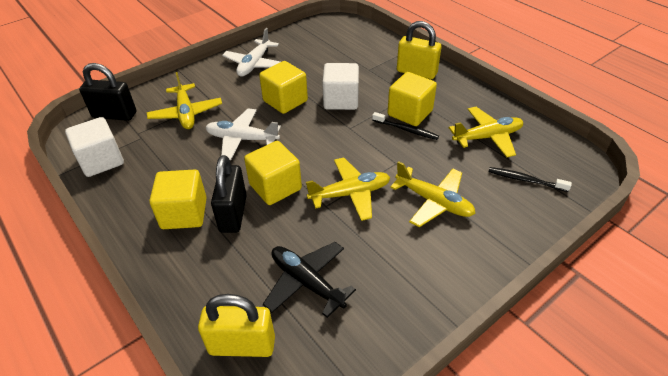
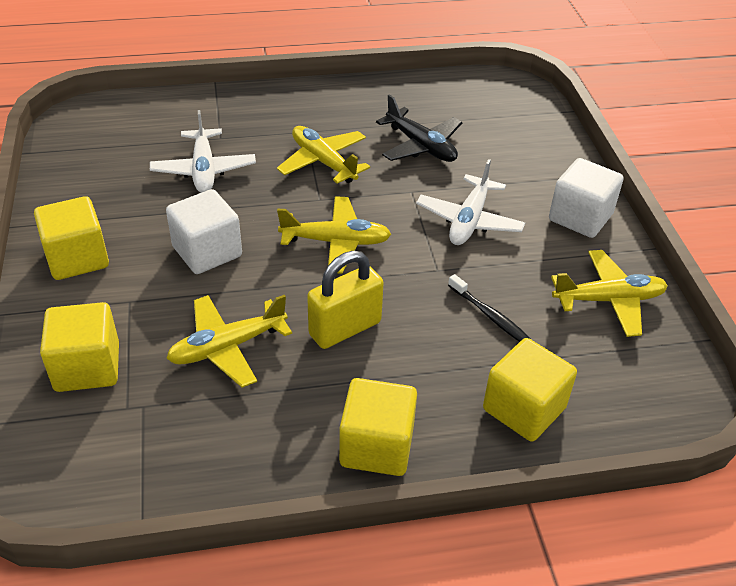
black padlock: 2 -> 0
black toothbrush: 2 -> 1
yellow padlock: 2 -> 1

